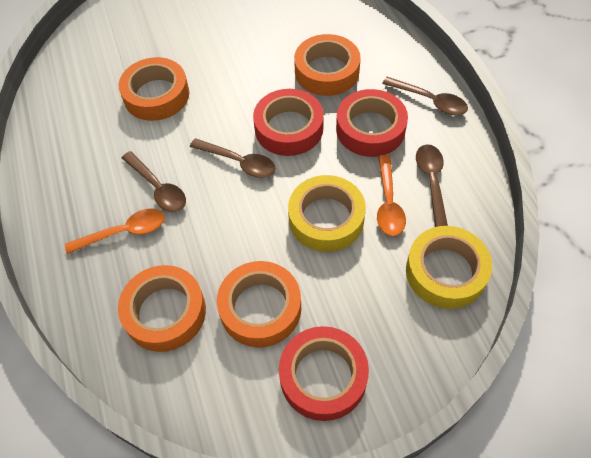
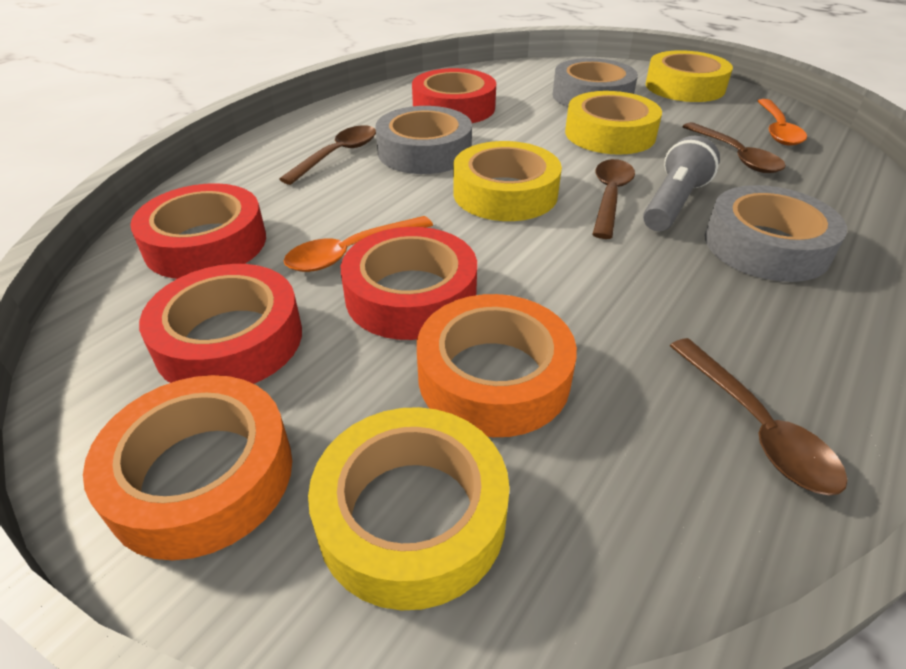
grey flashlight: 0 -> 1
grey tape: 0 -> 3
orange tape: 4 -> 2
red tape: 3 -> 4
yellow tape: 2 -> 4

